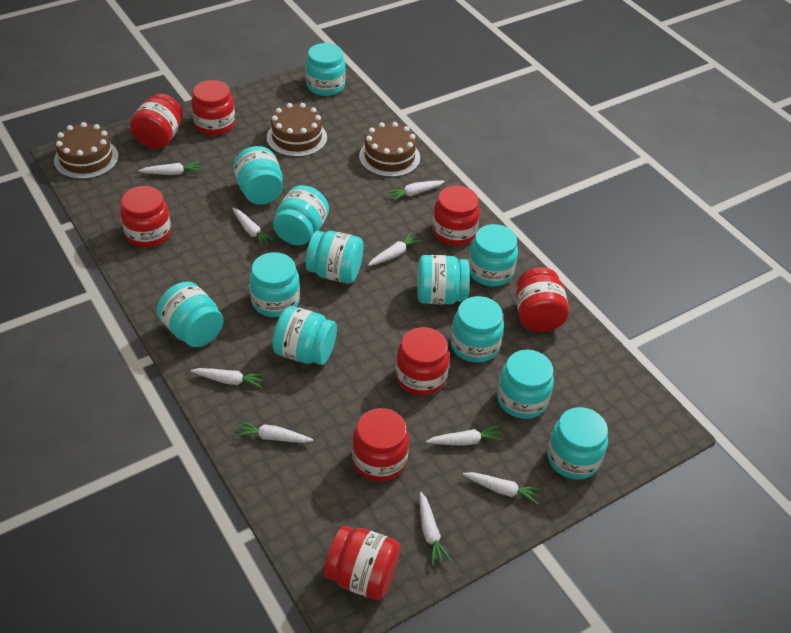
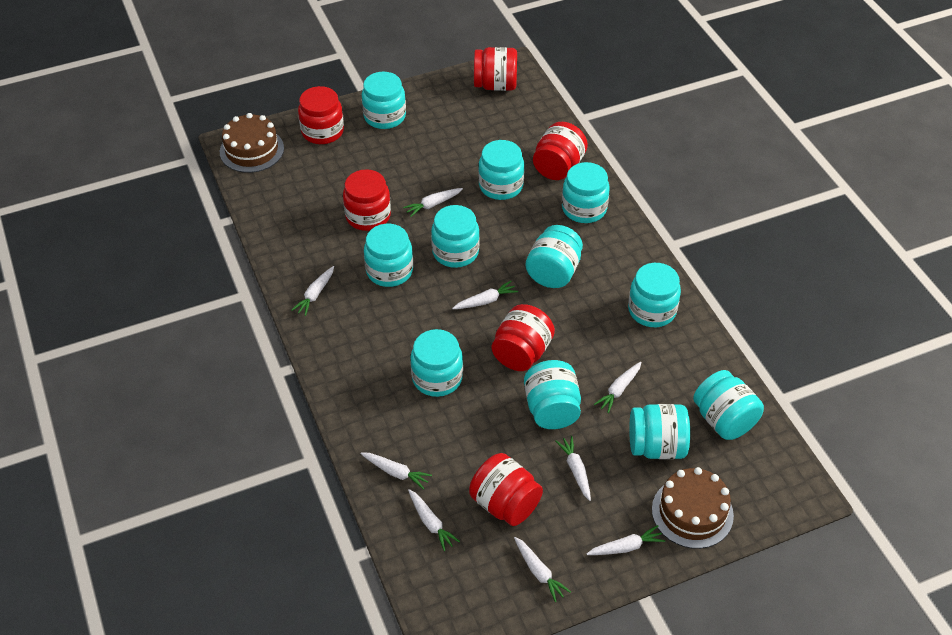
brown cake: 3 -> 2
red jar: 8 -> 6
turquoise jar: 12 -> 11

